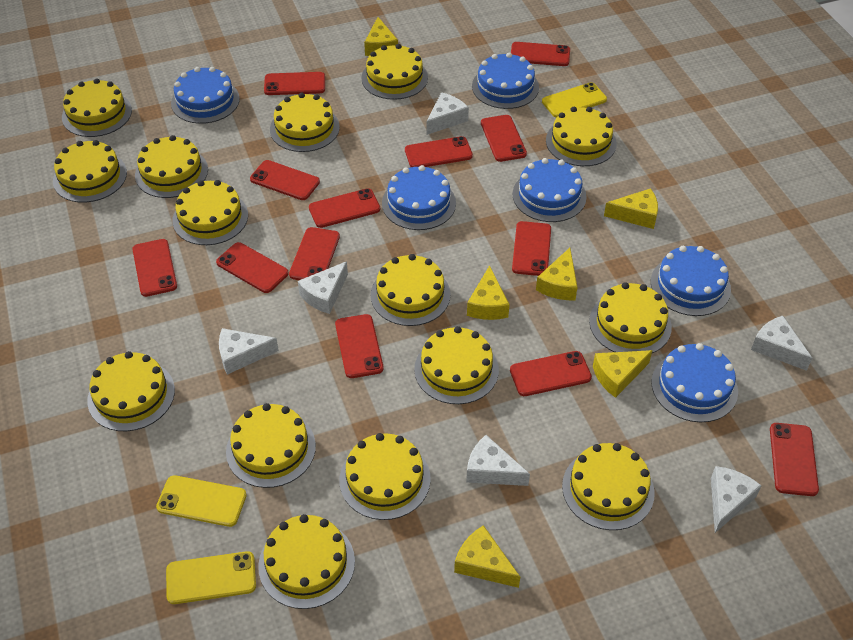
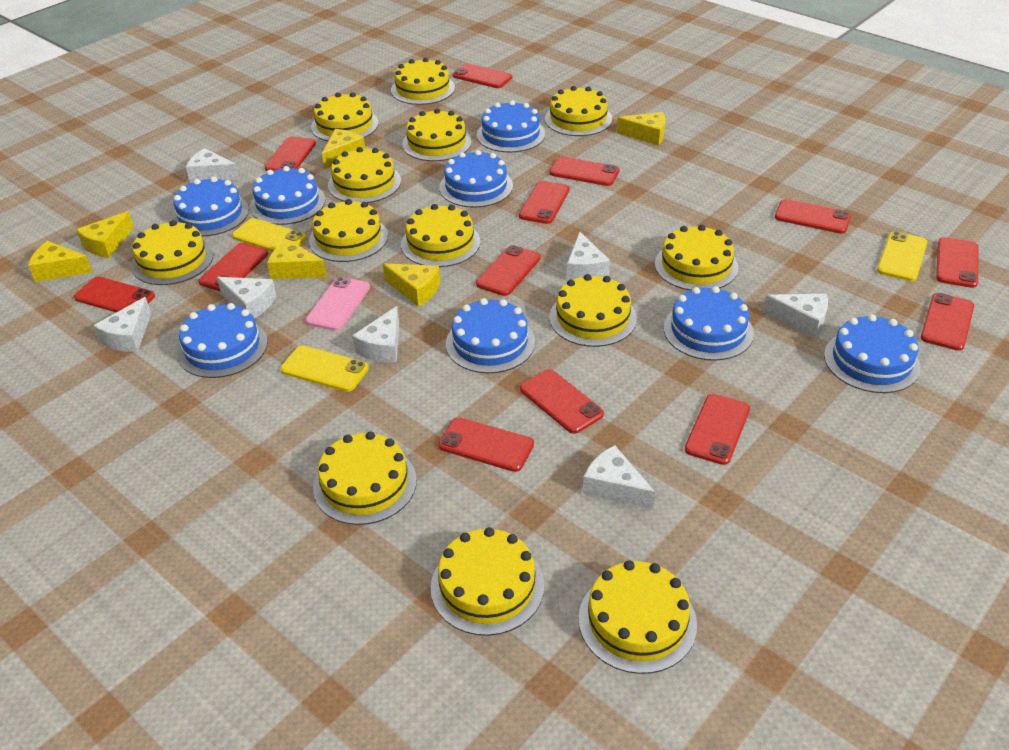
blue cake: 6 -> 8
pink phone: 0 -> 1
white cheese: 6 -> 7
yellow cake: 15 -> 13

